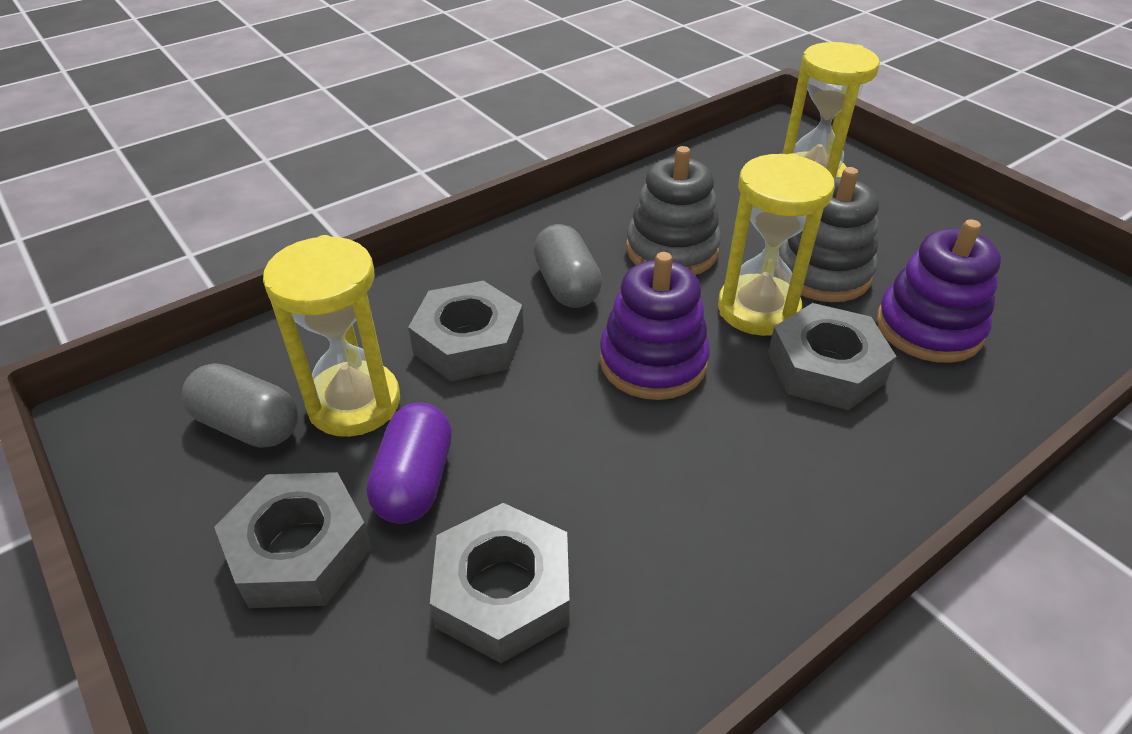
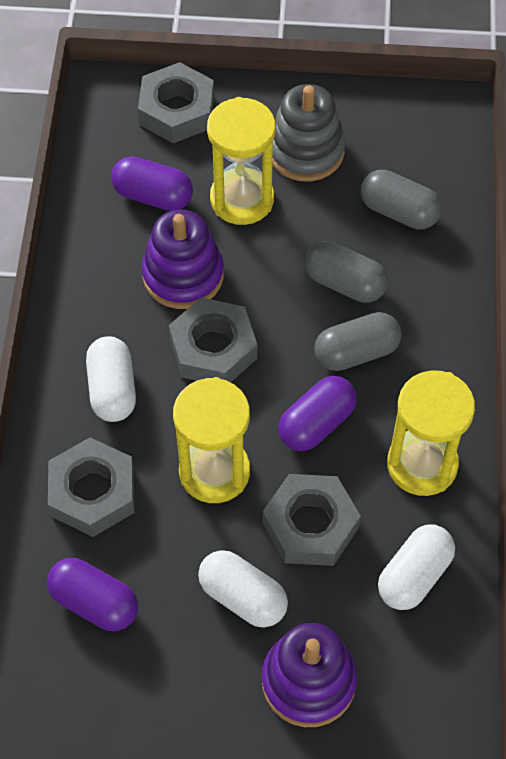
grey capsule: 2 -> 3
grey stacking toy: 2 -> 1
purple capsule: 1 -> 3
white capsule: 0 -> 3

